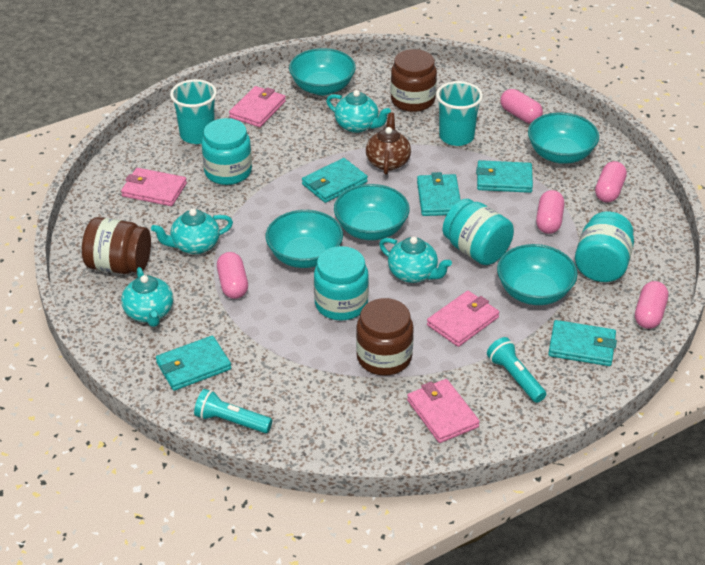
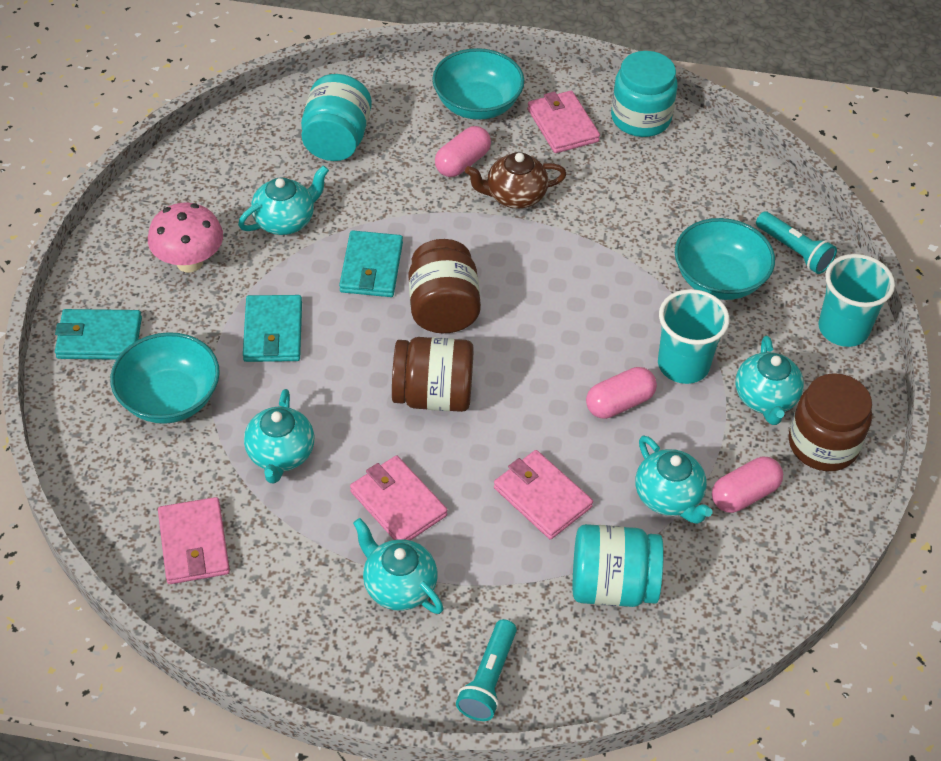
pink capsule: 5 -> 3
pink mushroom: 0 -> 1
turquoise bowl: 5 -> 3
turquoise jar: 4 -> 3
turquoise teapot: 4 -> 5
turquoise wallet: 5 -> 3

